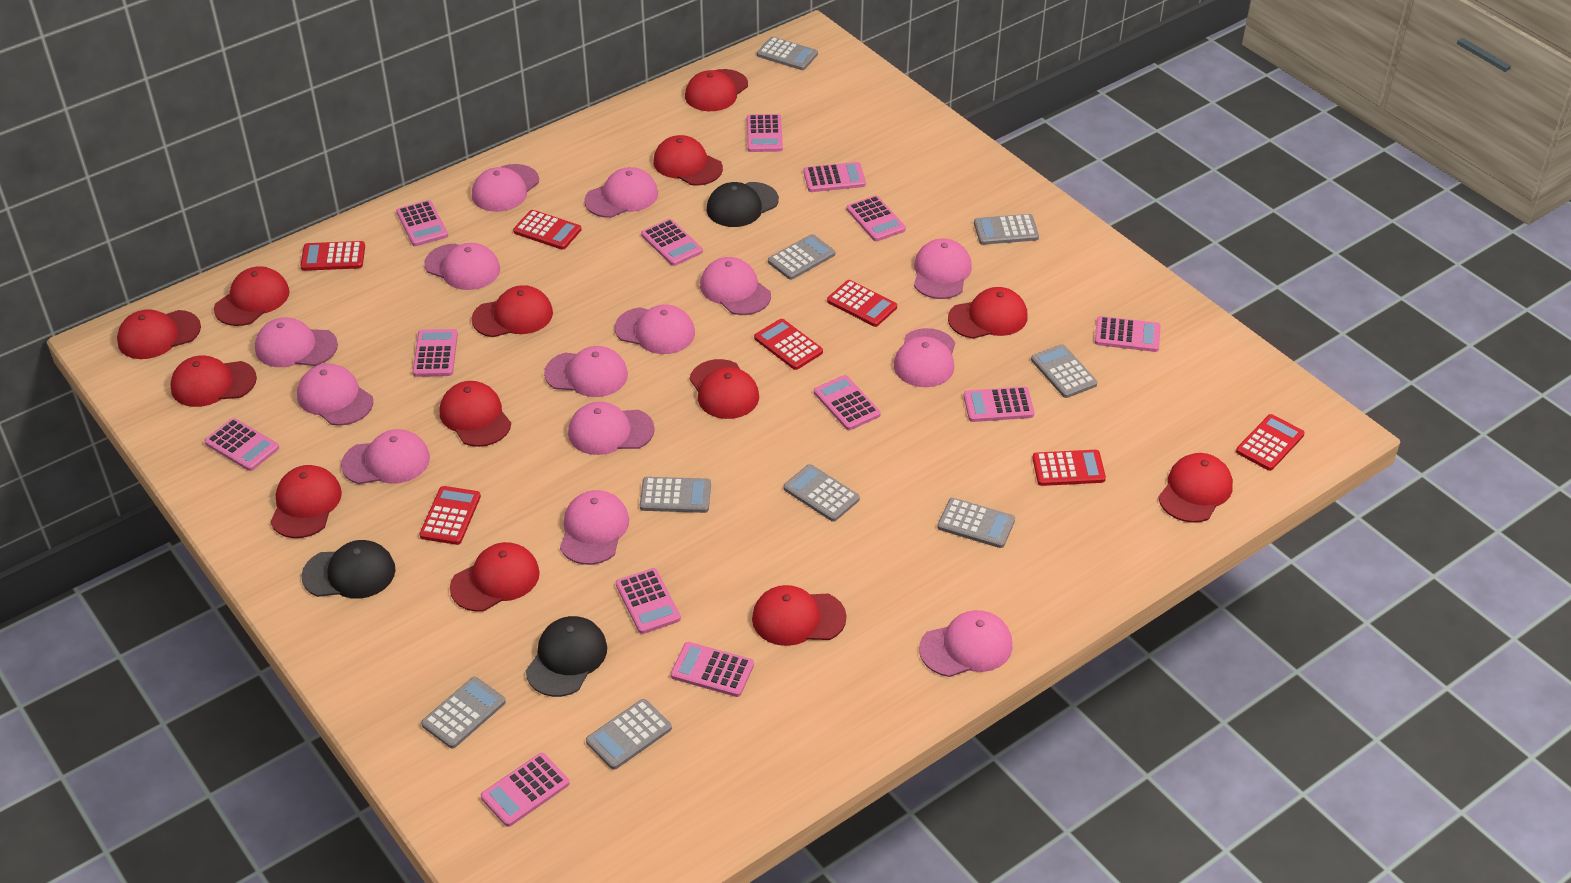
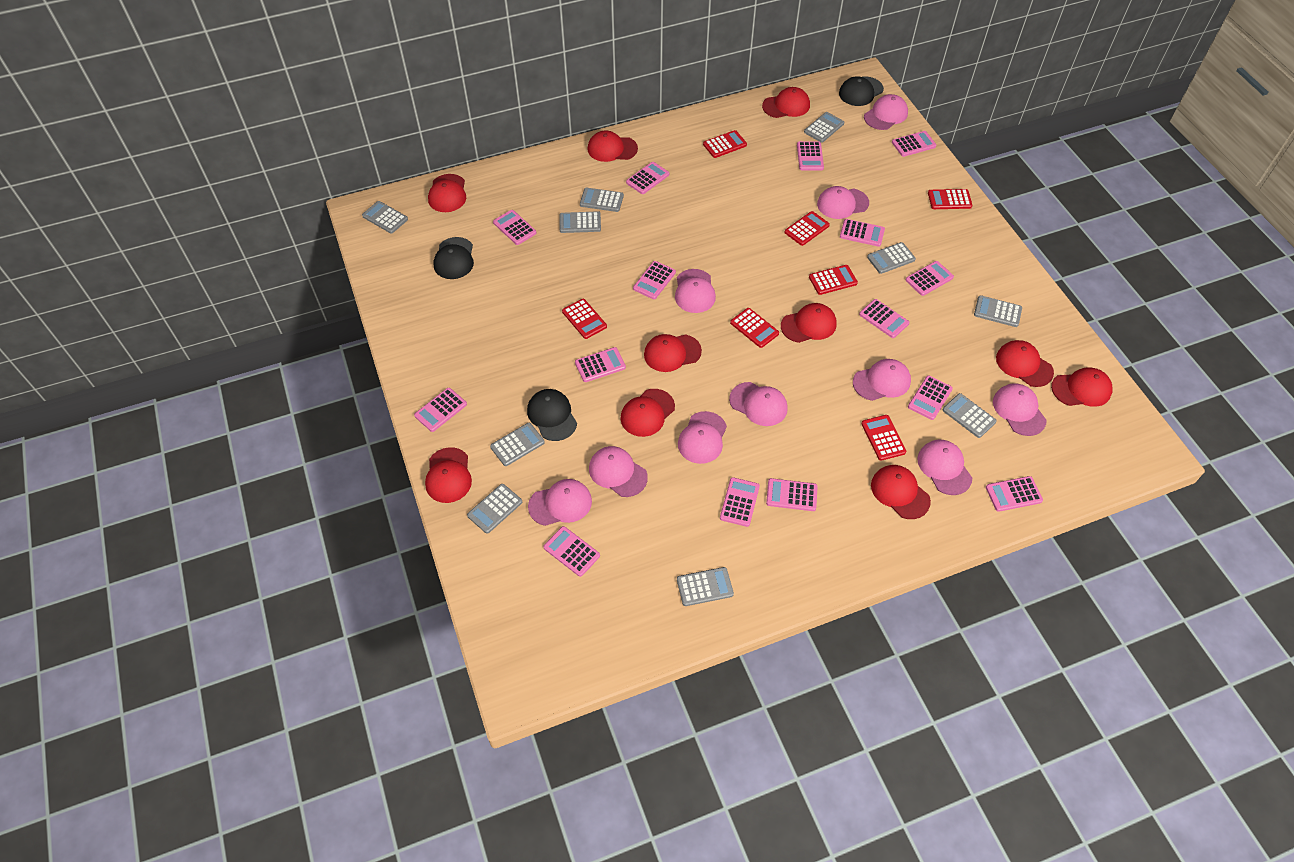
grey calculator: 9 -> 10
pink calculator: 13 -> 15
pink cap: 14 -> 10
red cap: 13 -> 10

